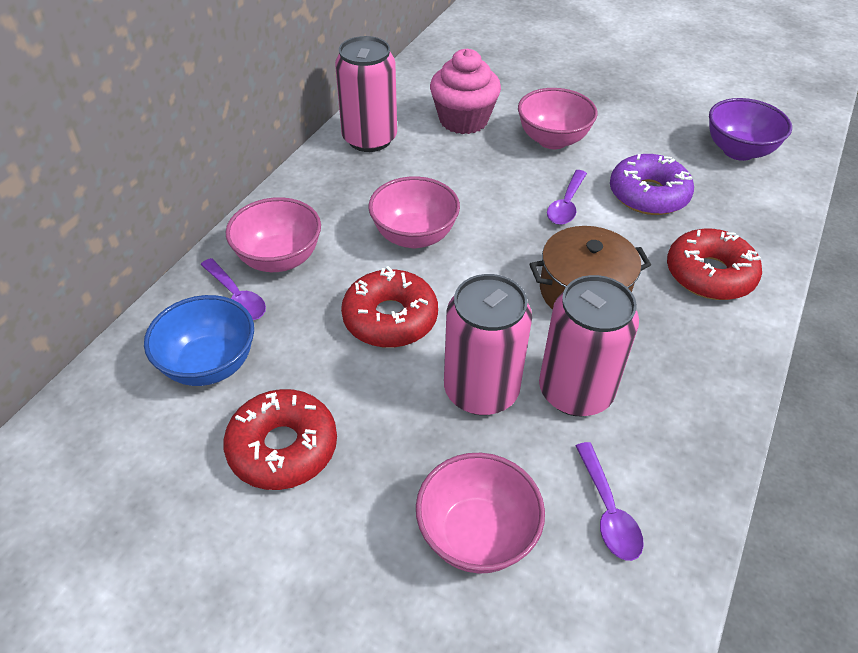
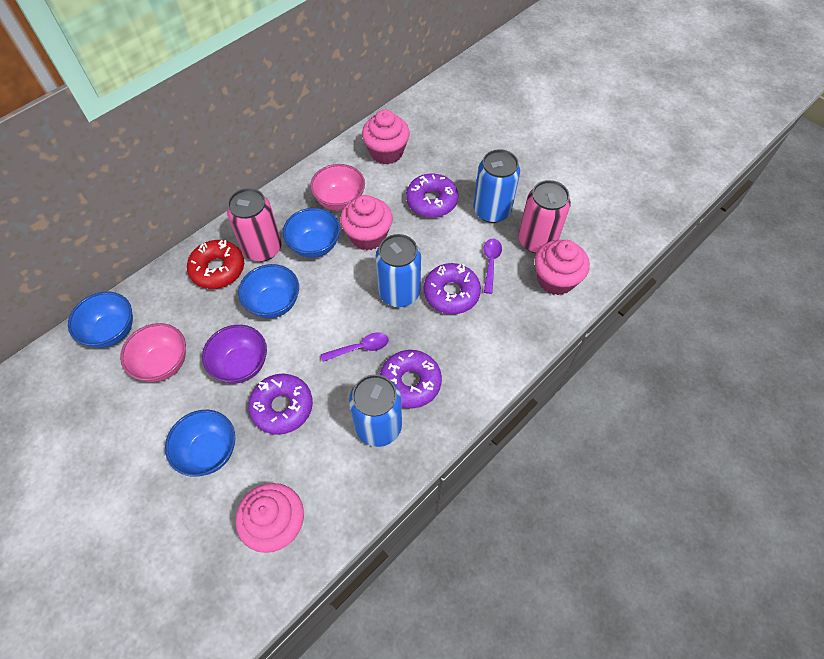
blue bowl: 1 -> 4
blue can: 0 -> 3
brown pot: 1 -> 0
pink bowl: 4 -> 2
pink can: 3 -> 2
pink cupcake: 1 -> 4
purple donut: 1 -> 4
purple spoon: 3 -> 2
red donut: 3 -> 1

